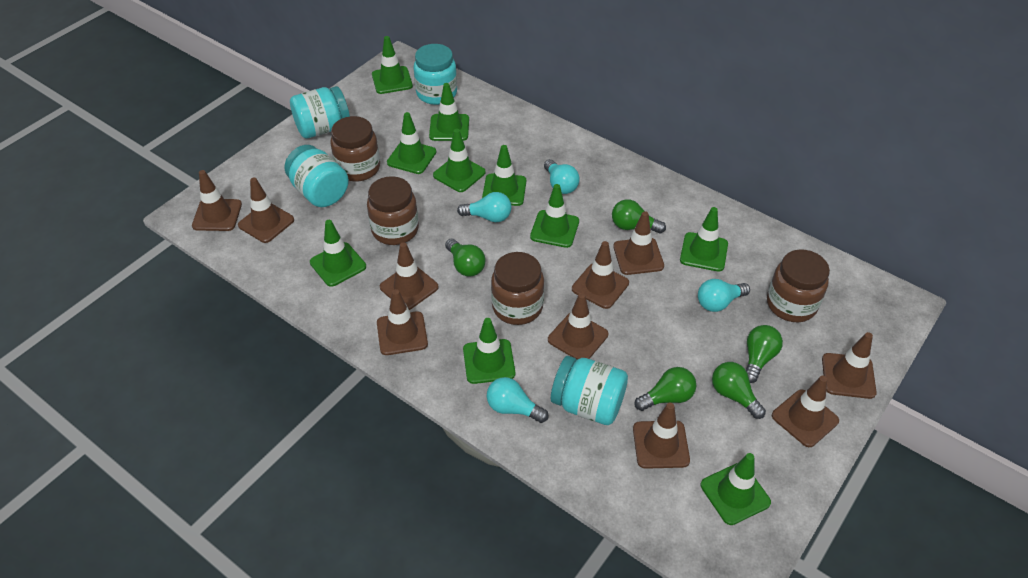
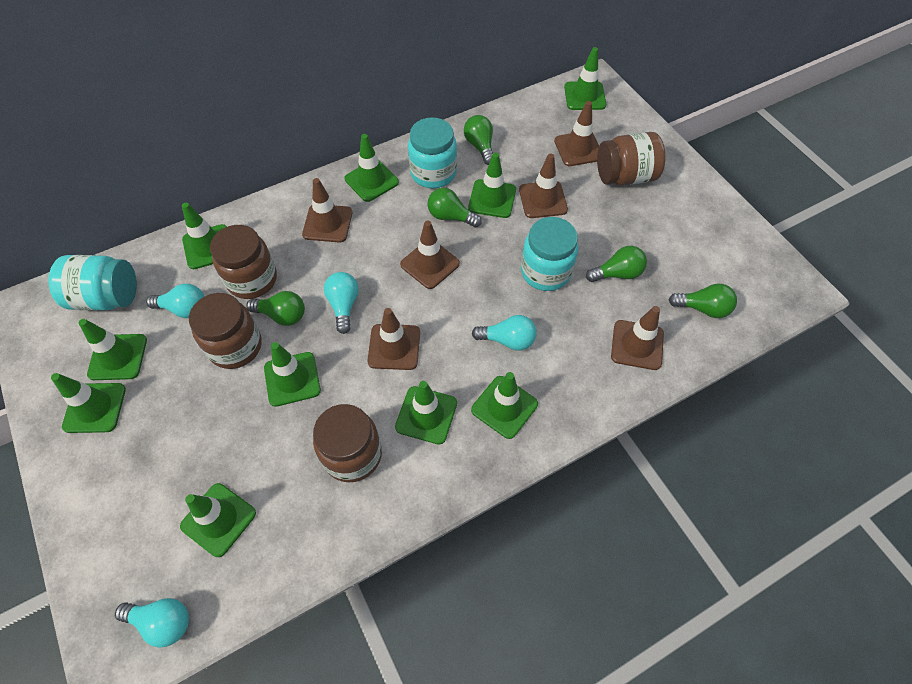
brown traffic cone: 10 -> 6
turquoise jar: 4 -> 3

